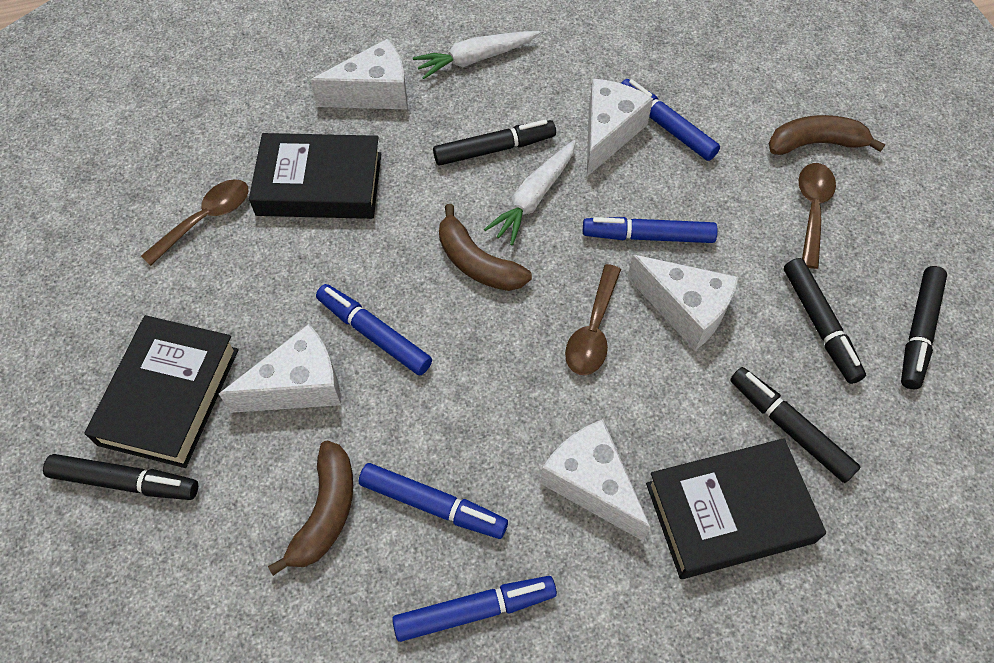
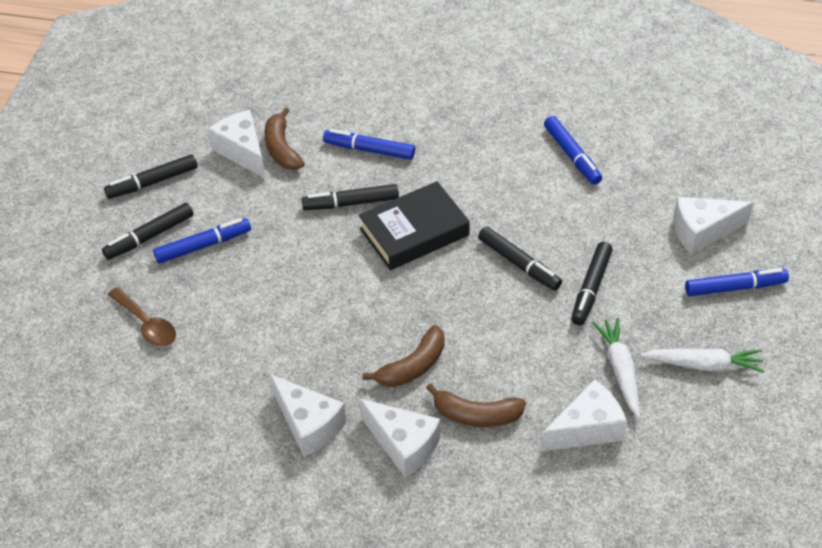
black book: 3 -> 1
blue marker: 5 -> 4
brown spoon: 3 -> 1

